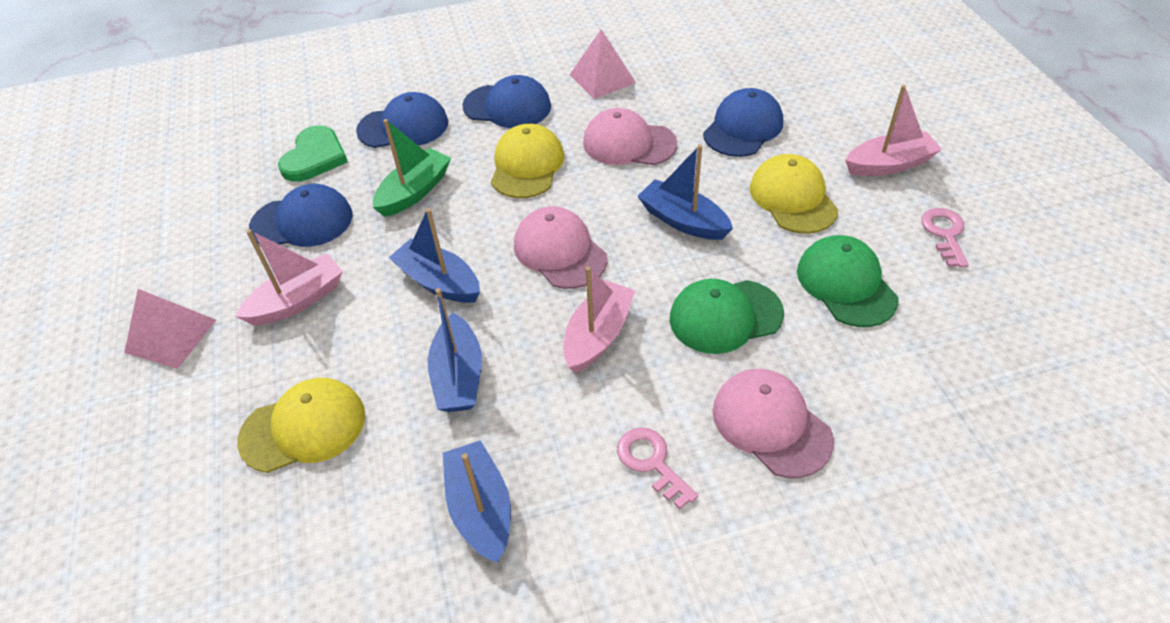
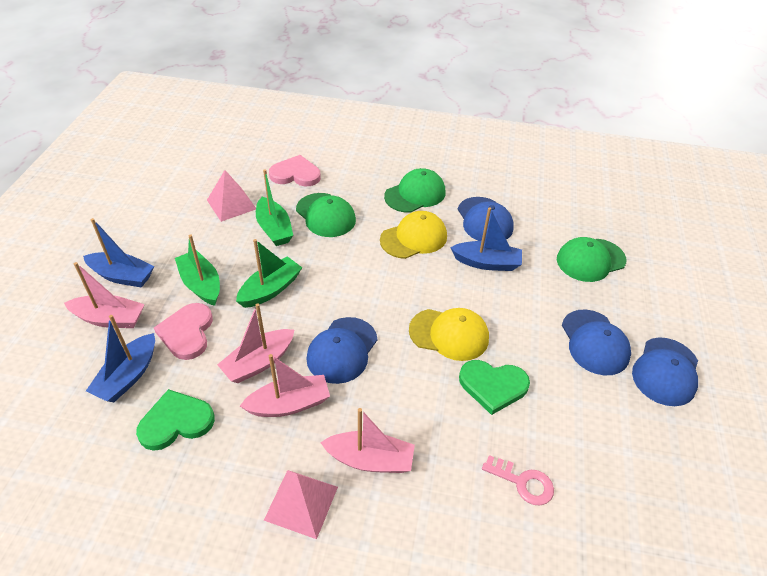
blue boat: 4 -> 3
green boat: 1 -> 3
green cap: 2 -> 3
green heart: 1 -> 2
pink boat: 3 -> 4
pink cap: 3 -> 0
pink heart: 0 -> 2
pink key: 2 -> 1
yellow cap: 3 -> 2

